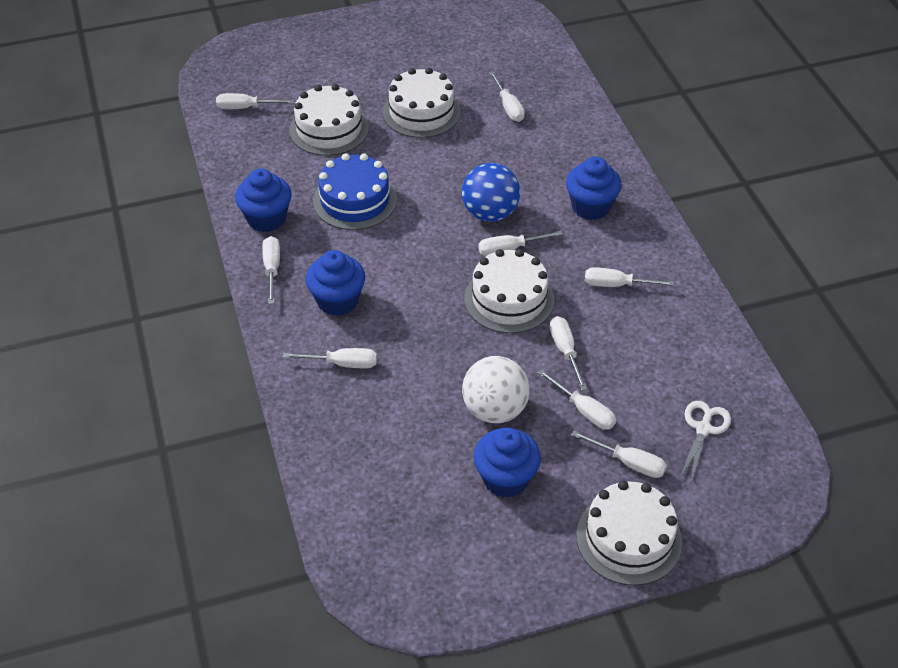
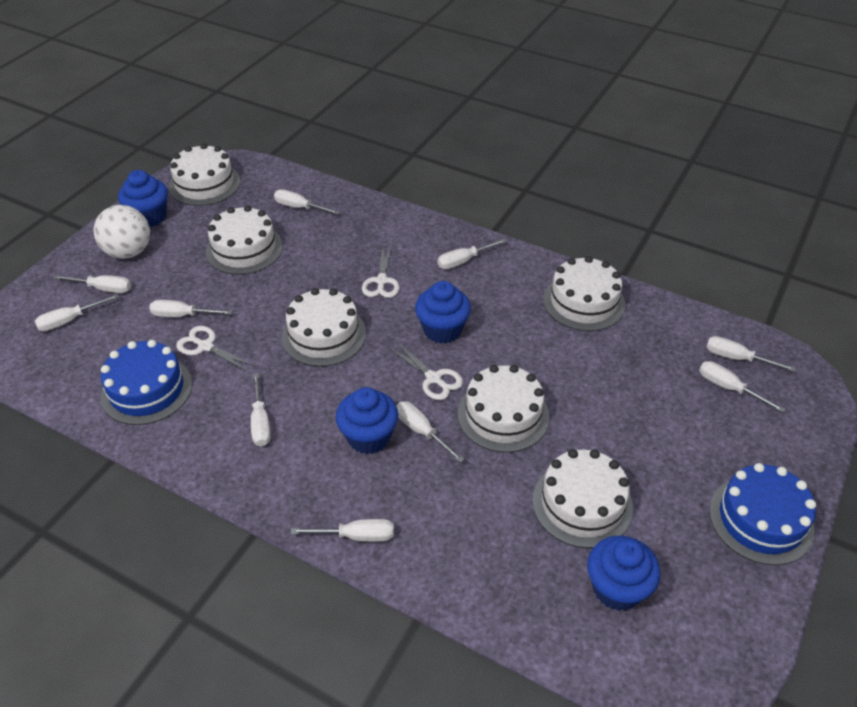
blue ball: 1 -> 0
blue cake: 1 -> 2
white cake: 4 -> 6
white scissors: 1 -> 3
white screwdriver: 9 -> 10

